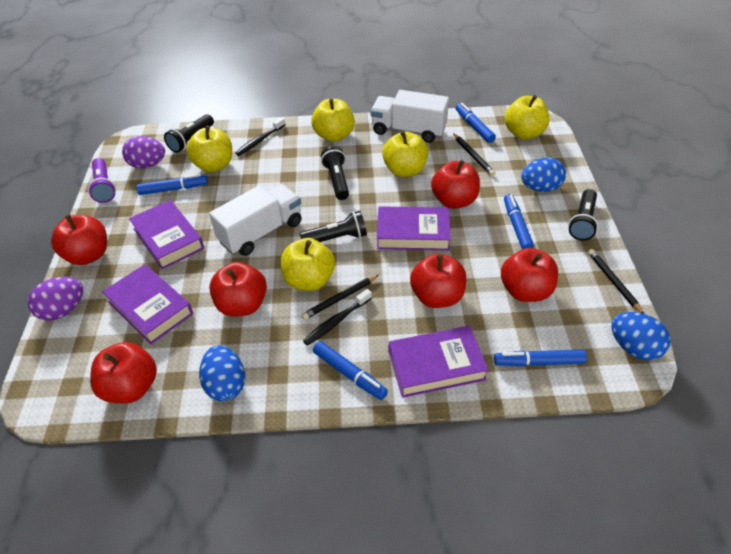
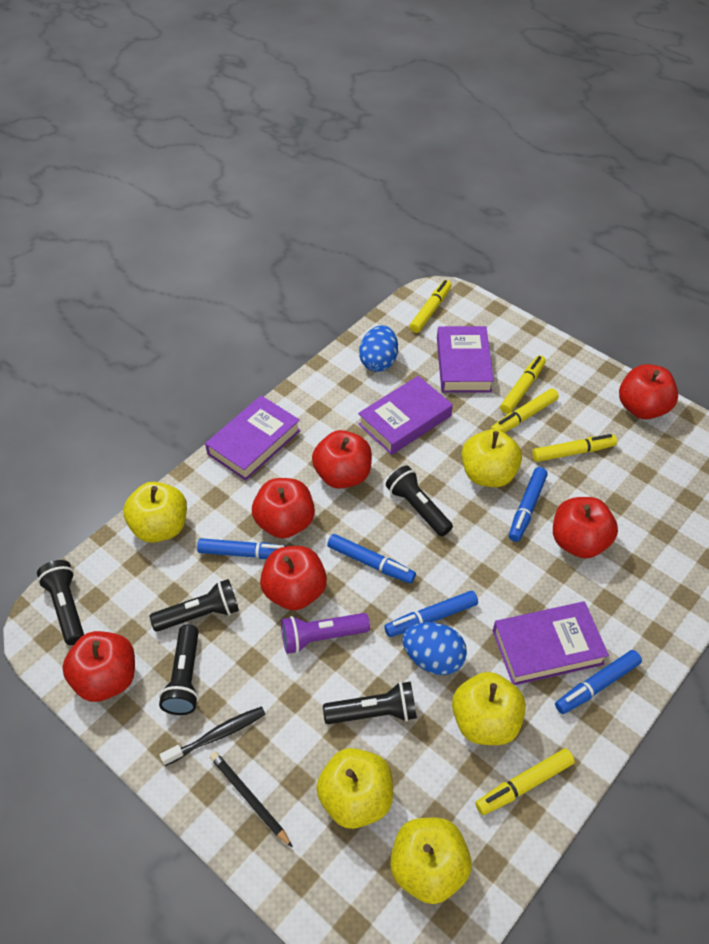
black flashlight: 4 -> 5
black pencil: 3 -> 1
black toothbrush: 2 -> 1
blue egg: 3 -> 2
purple egg: 2 -> 0
white truck: 2 -> 0
yellow marker: 0 -> 5

